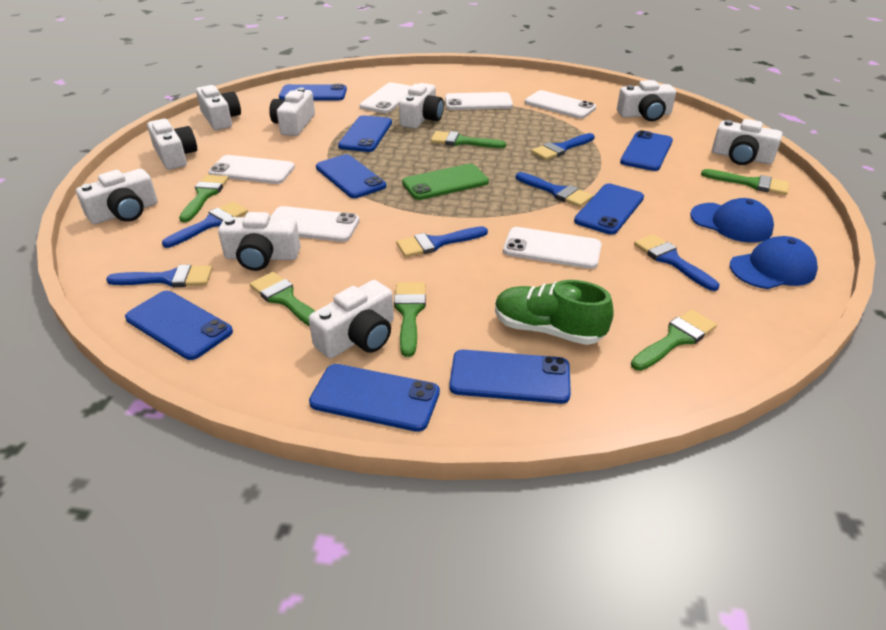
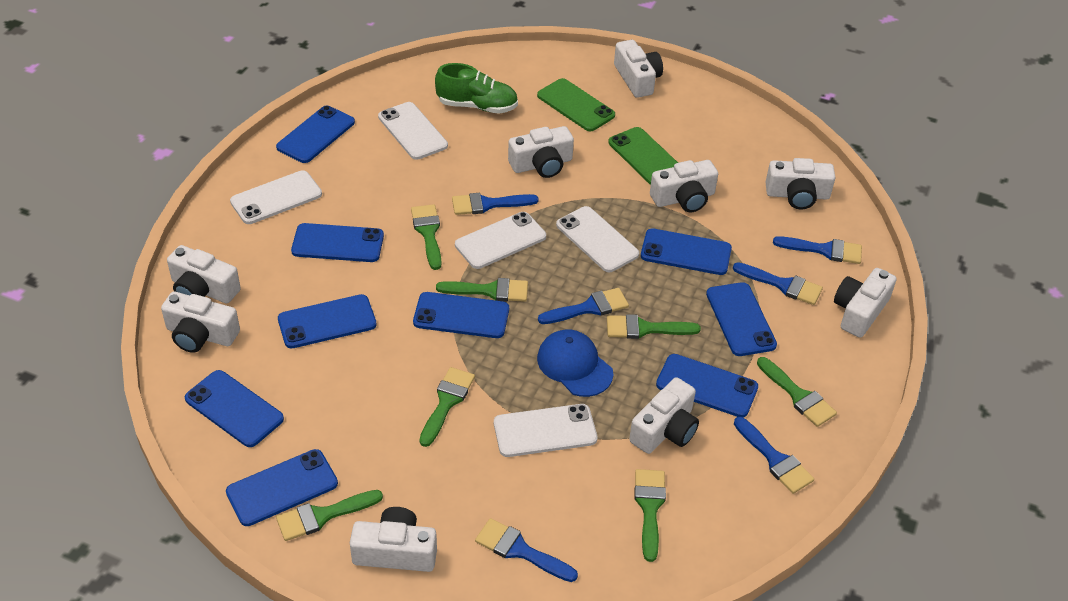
blue cap: 2 -> 1
blue phone: 8 -> 9
green brush: 6 -> 7
green phone: 1 -> 2
white phone: 6 -> 5

